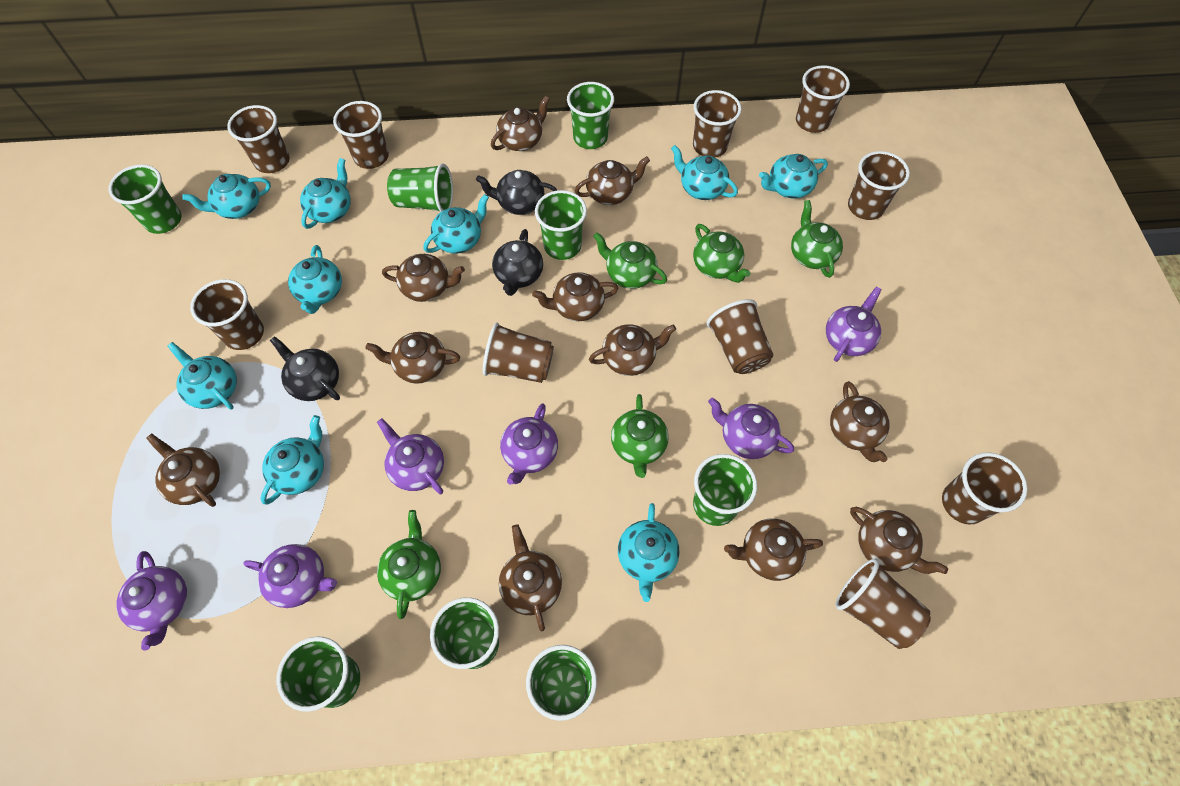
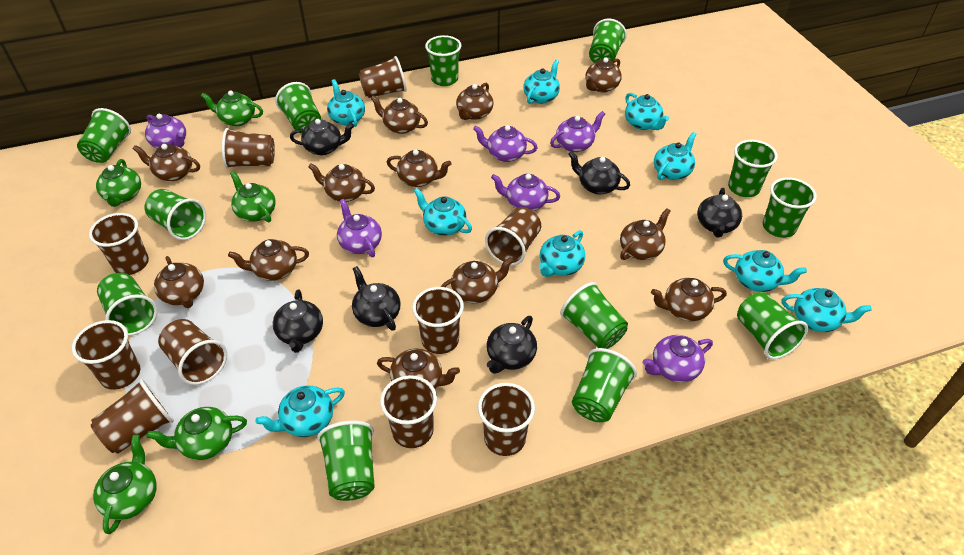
black teapot: 3 -> 6
brown teapot: 11 -> 12
green cup: 8 -> 12

